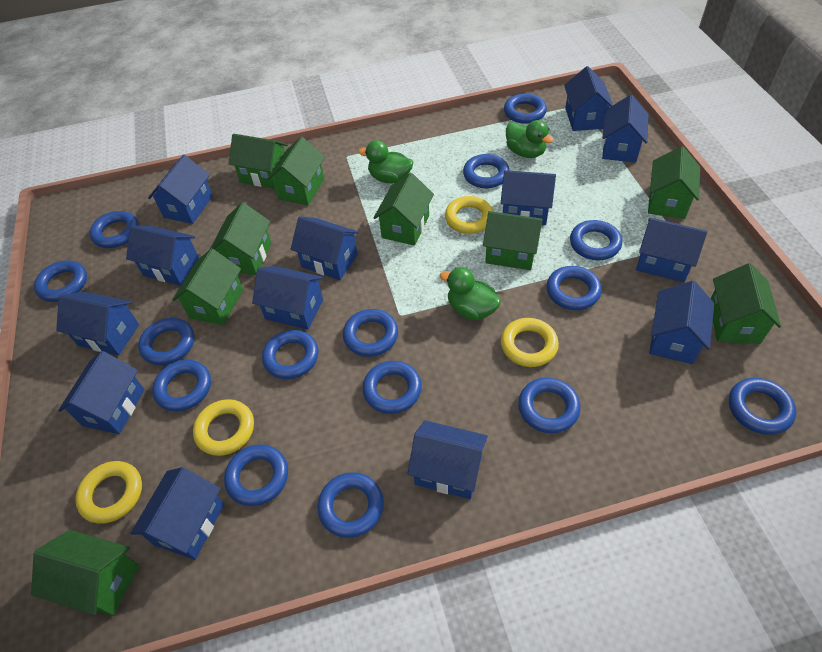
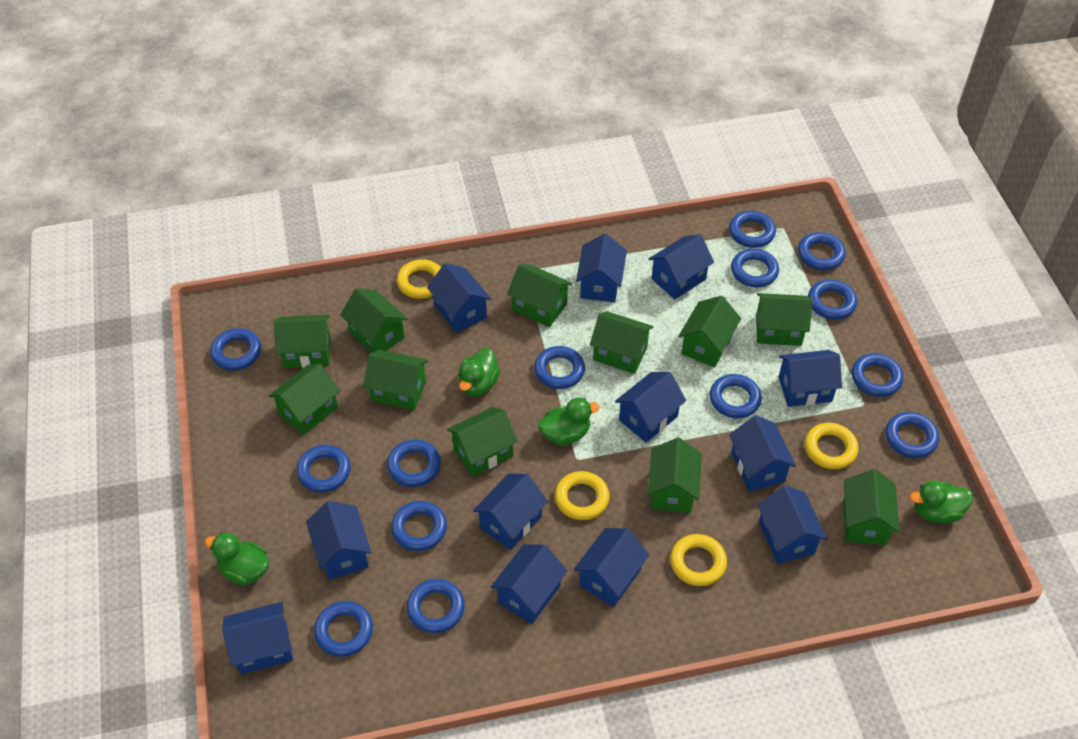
blue house: 13 -> 12
blue ring: 15 -> 14
green duck: 3 -> 4
green house: 9 -> 11

